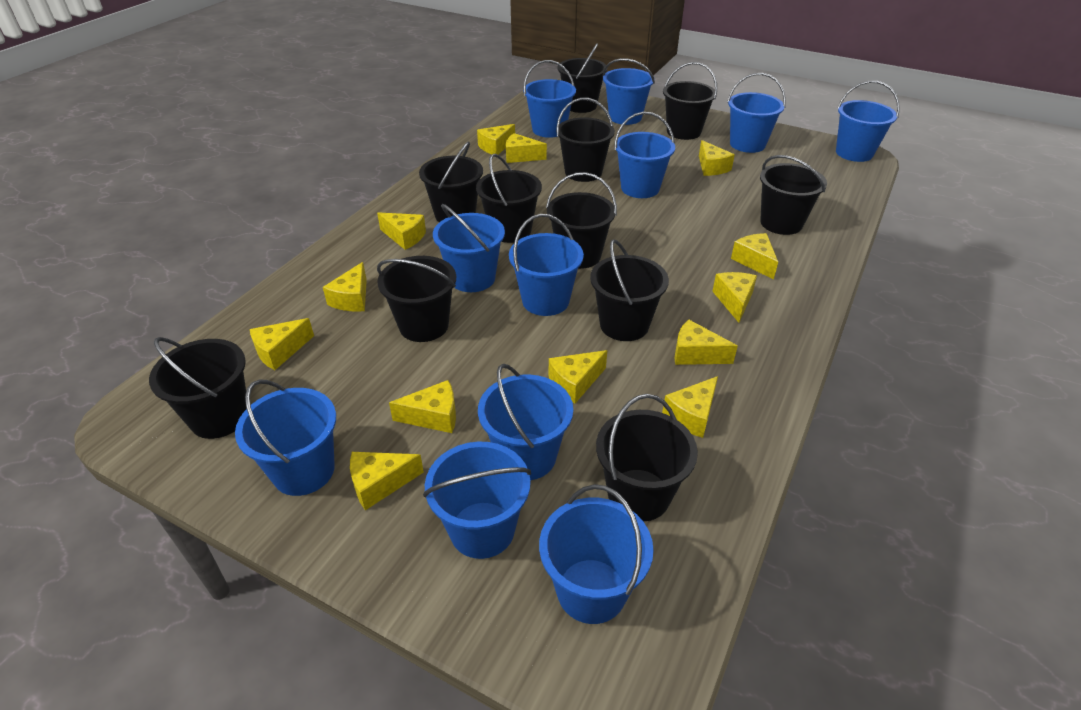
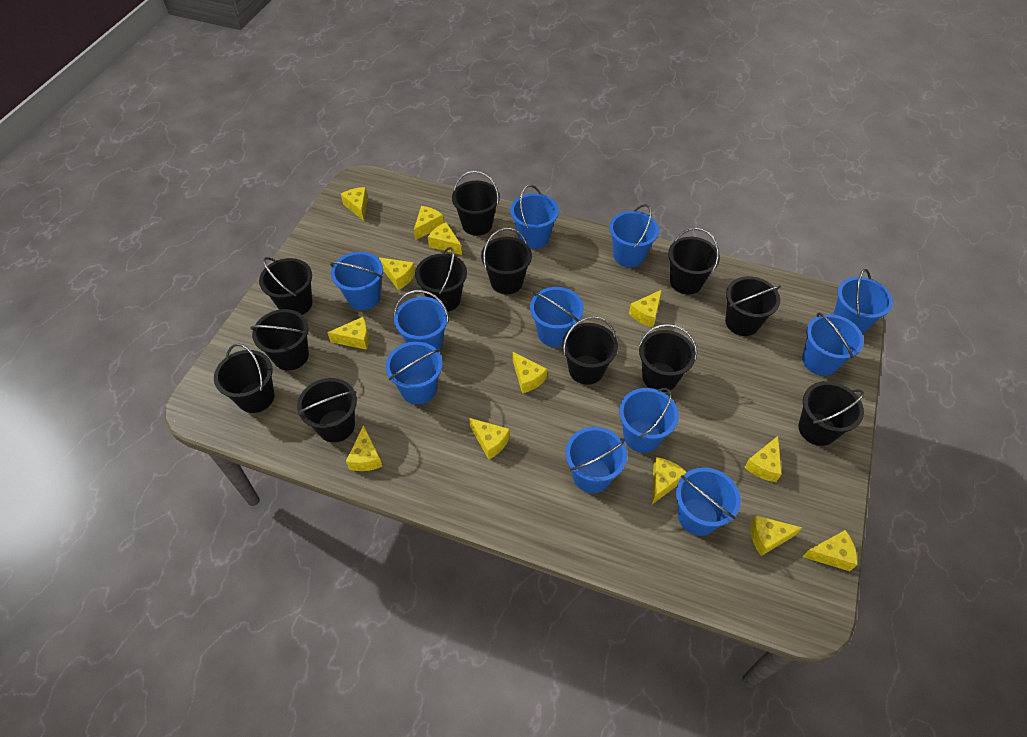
black bucket: 11 -> 12

